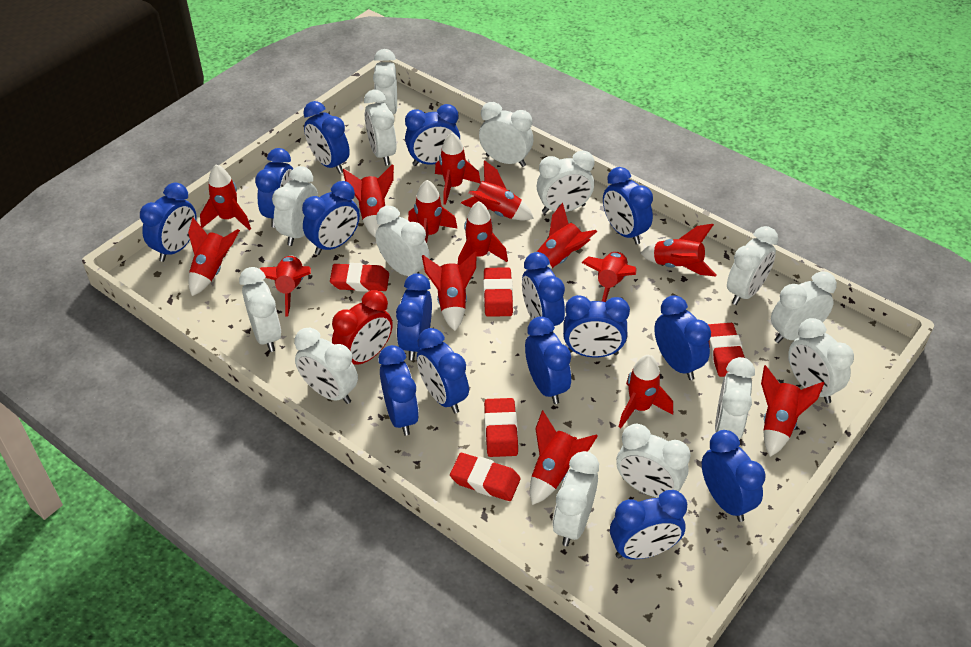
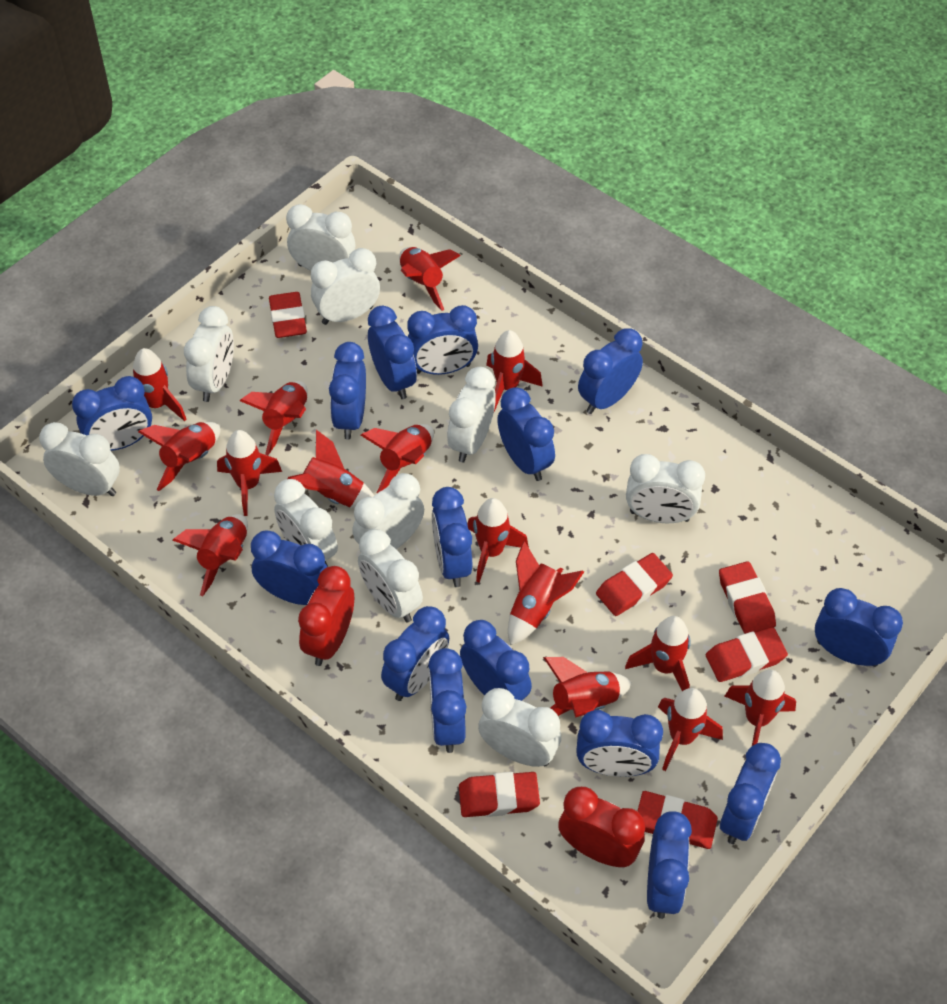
red clock: 1 -> 2
red eraser: 5 -> 6
white clock: 14 -> 10

